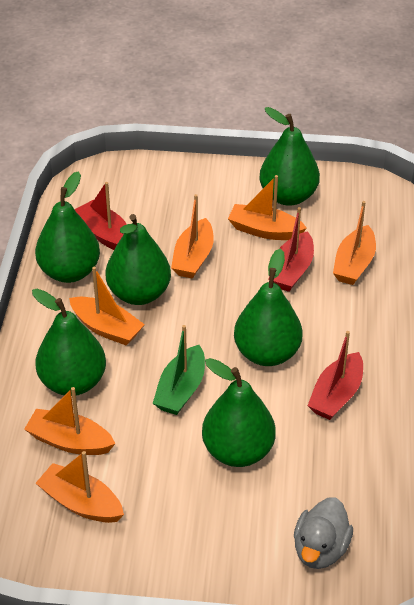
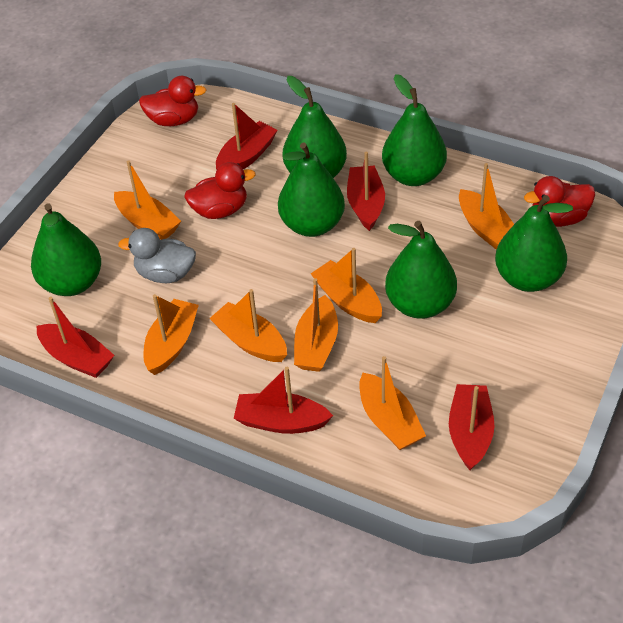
green boat: 1 -> 0
orange boat: 6 -> 7
red boat: 3 -> 5
red duck: 0 -> 3

